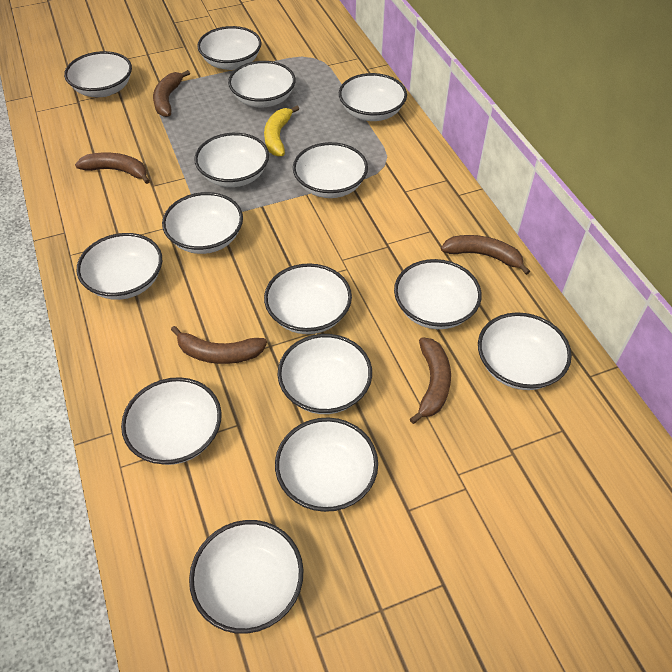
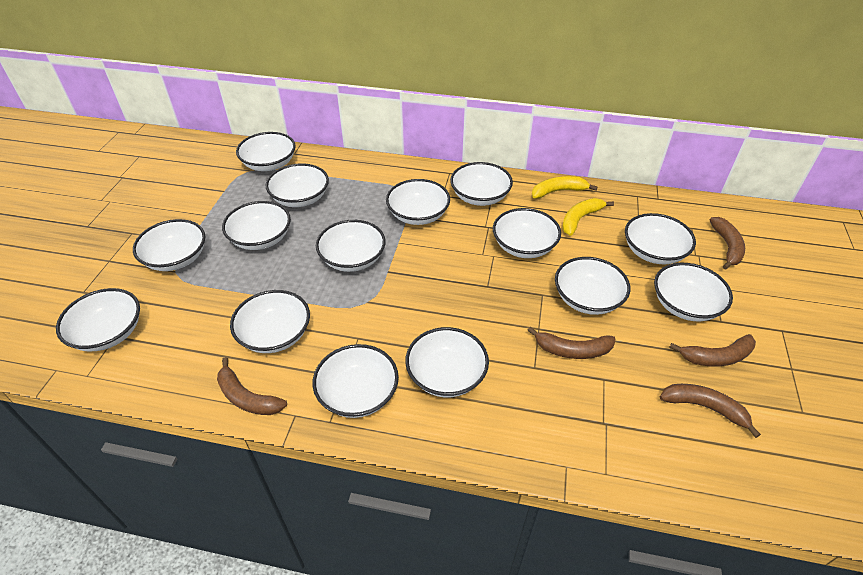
yellow banana: 1 -> 2

